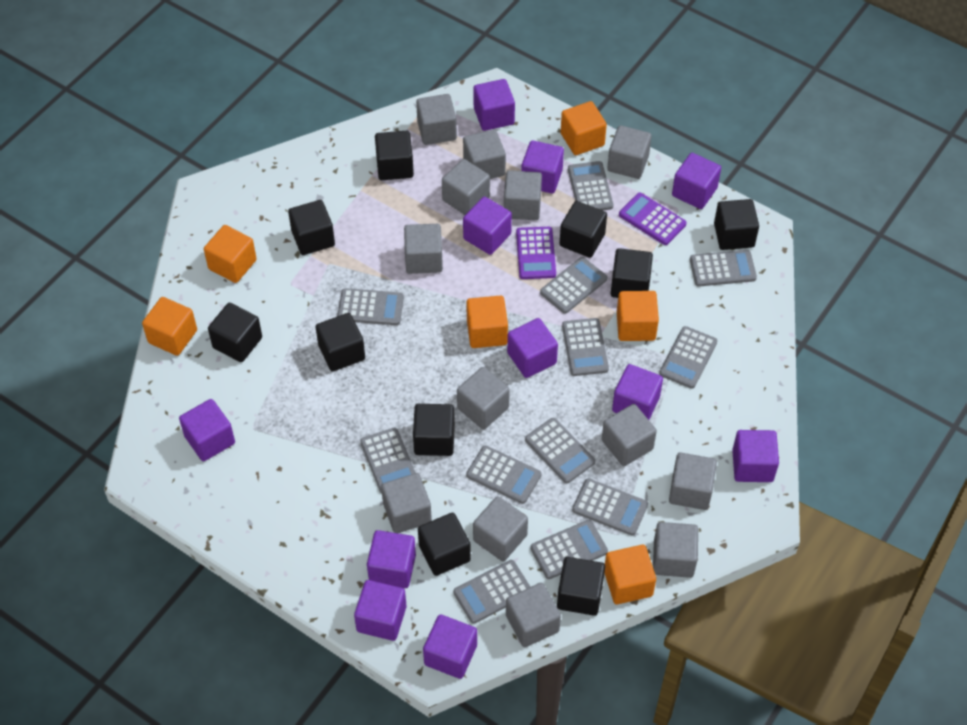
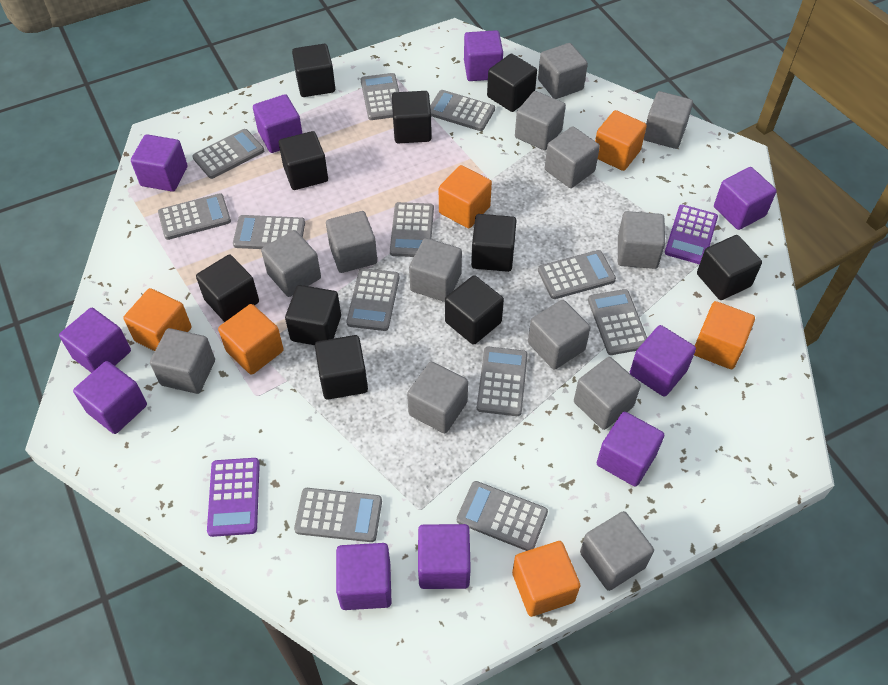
purple cube: 11 -> 10

